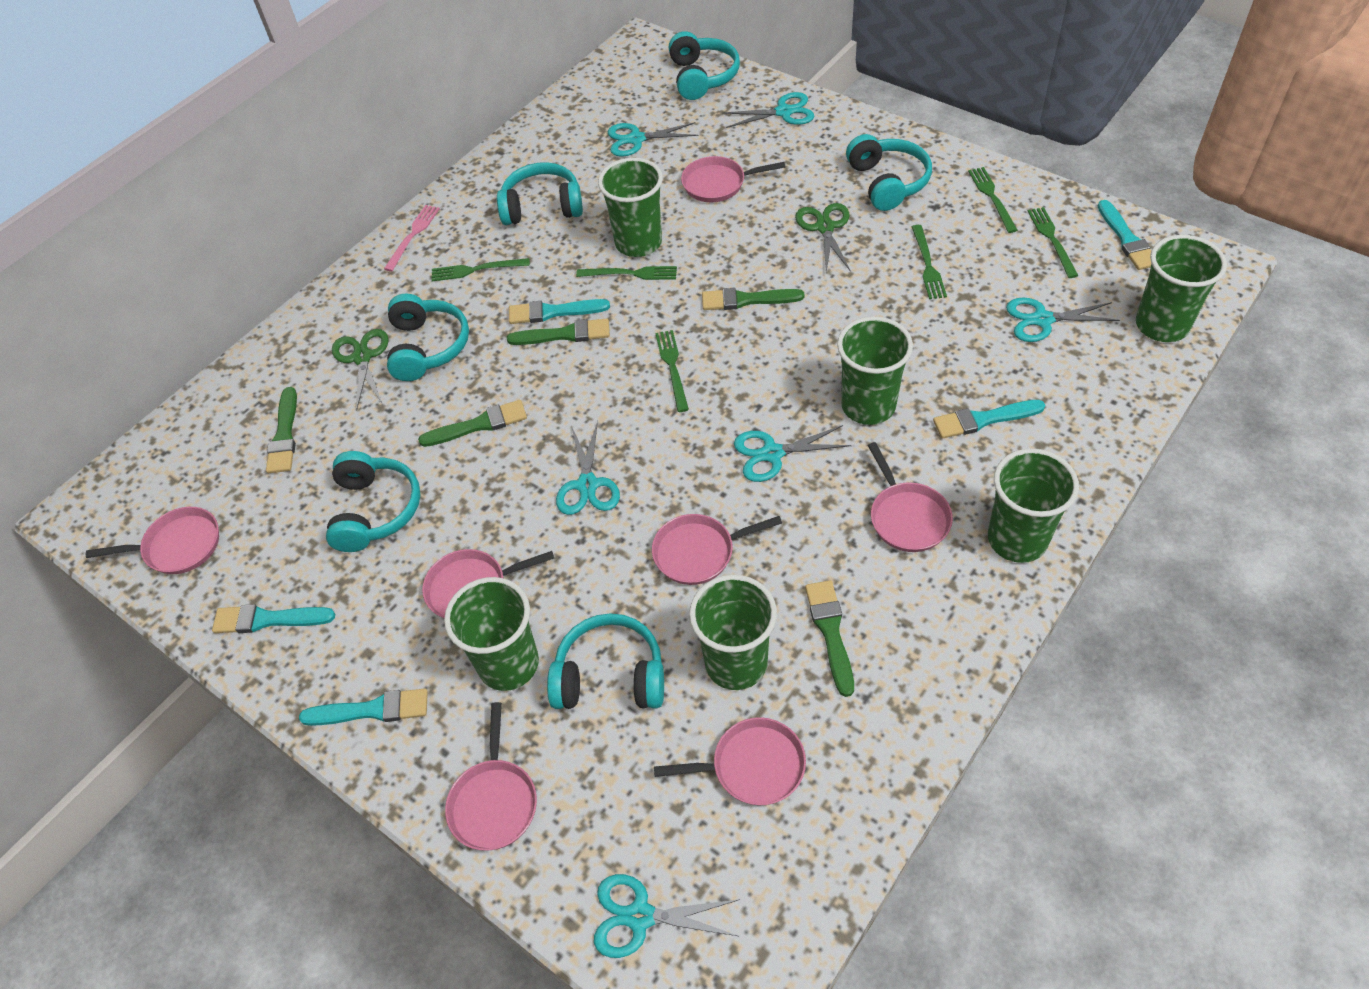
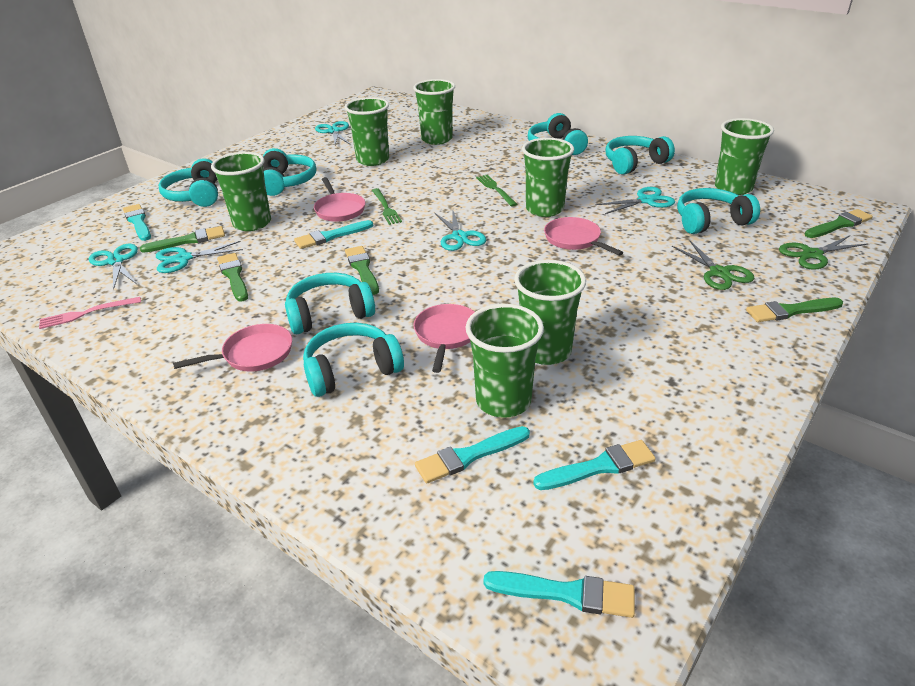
green cup: 6 -> 7
green fork: 6 -> 2
pink pan: 7 -> 4
turquoise headphones: 6 -> 7
turquoise scissors: 6 -> 5

